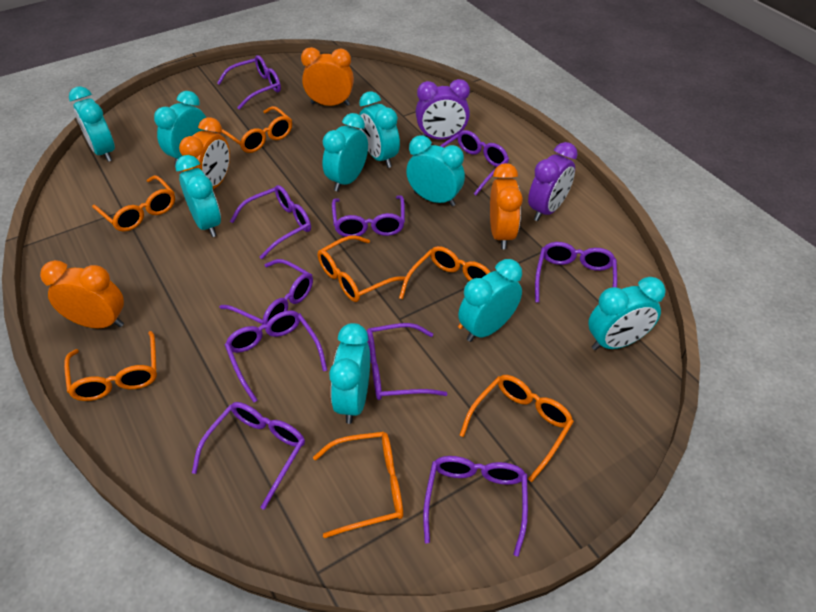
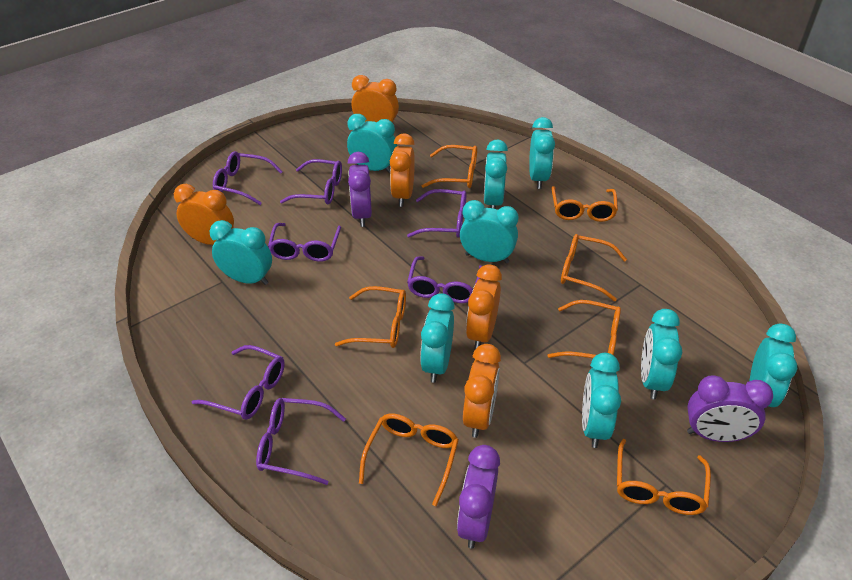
orange clock: 4 -> 5
purple clock: 2 -> 3
purple glasses: 10 -> 7

